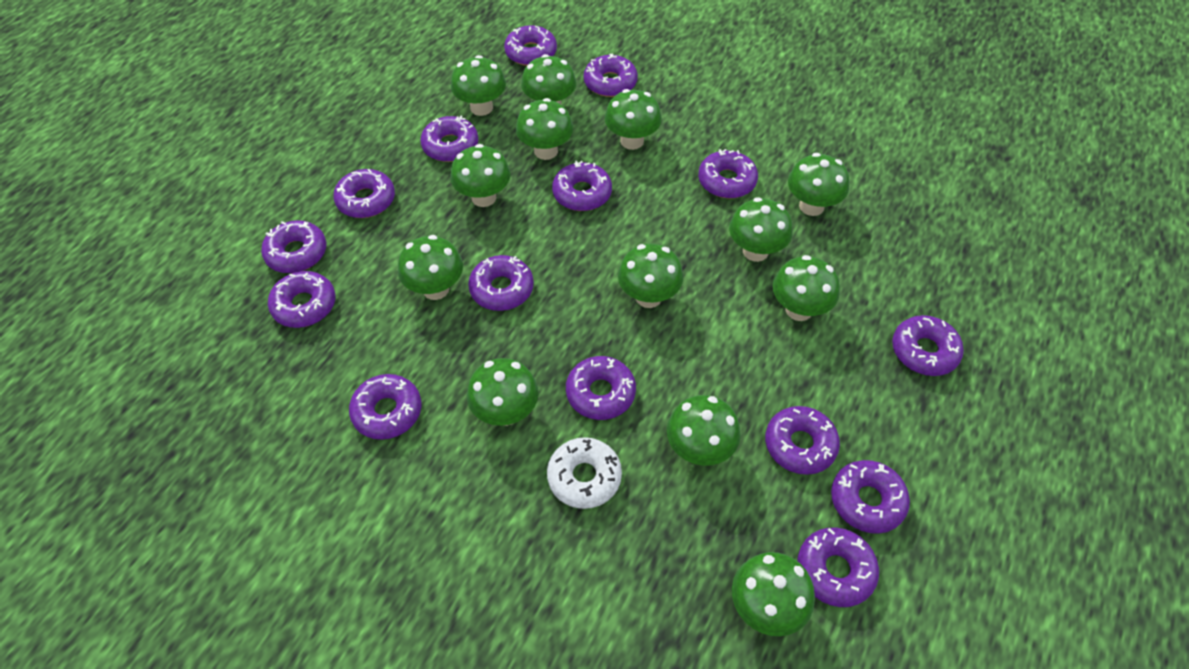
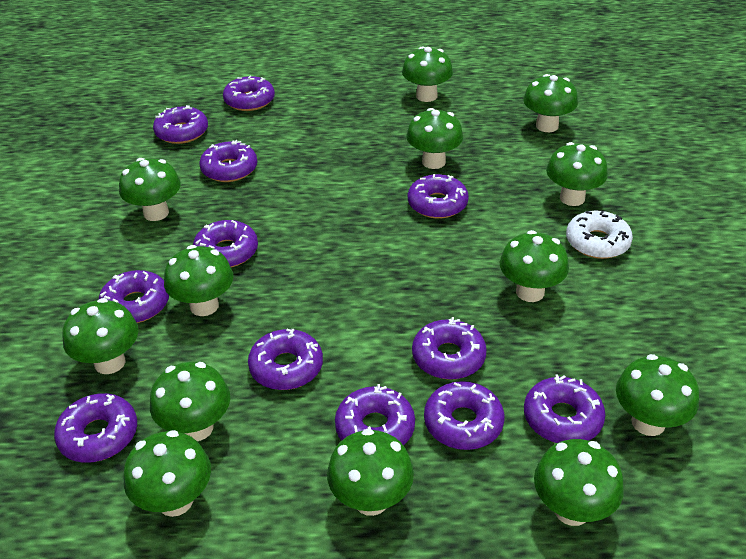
purple donut: 15 -> 12

